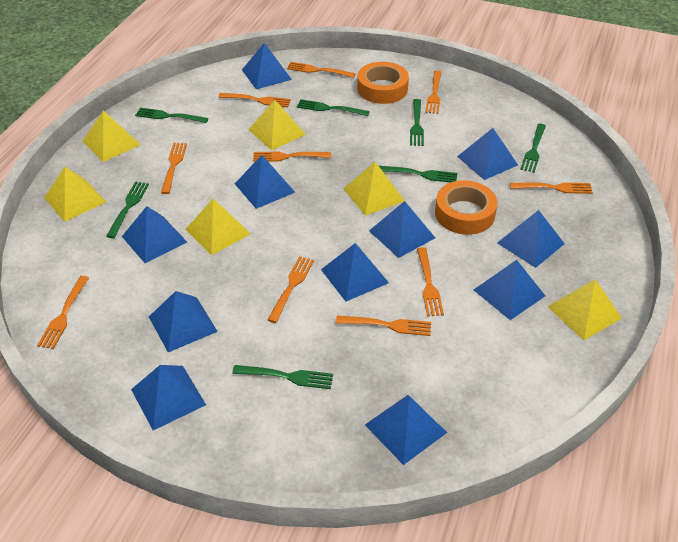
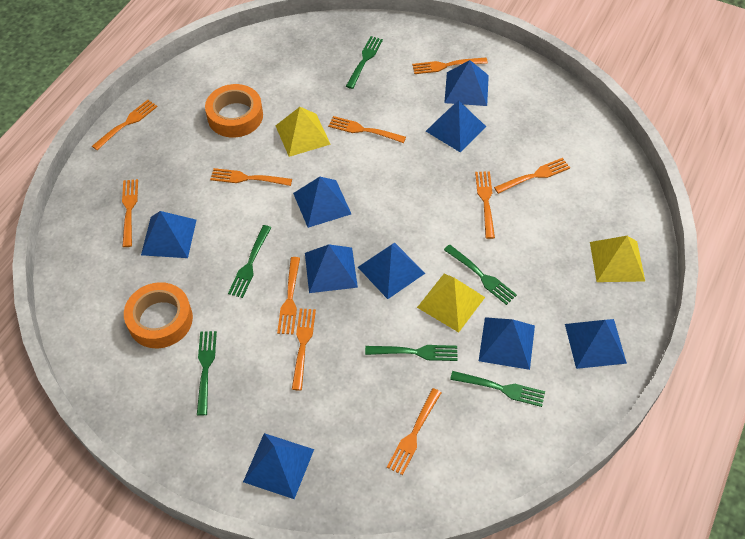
blue pyramid: 11 -> 9
green fork: 7 -> 6
yellow pyramid: 6 -> 3

